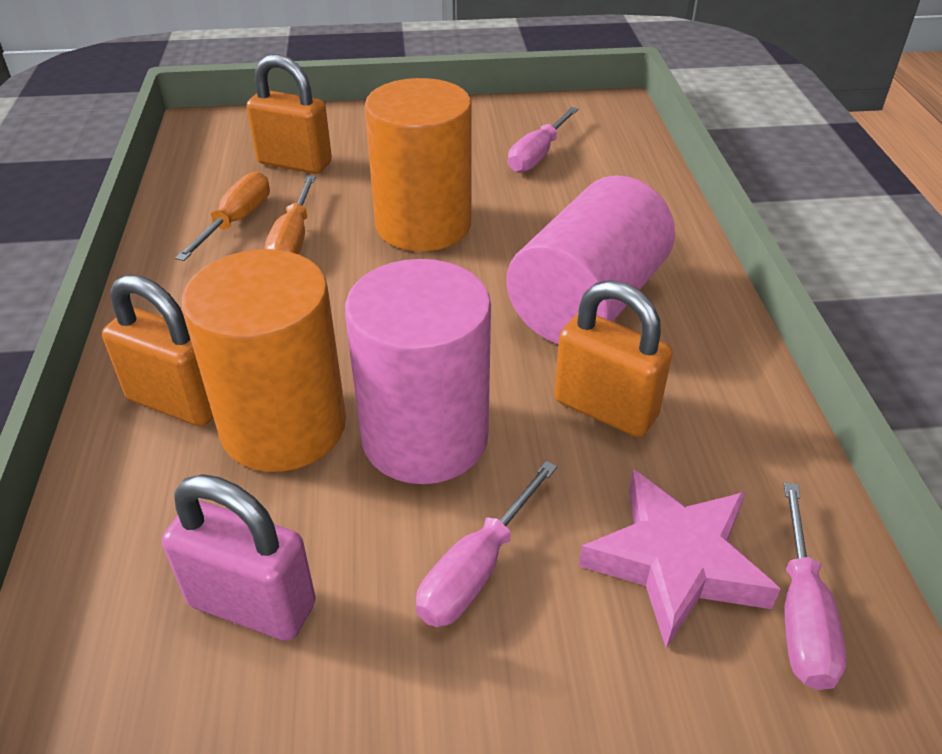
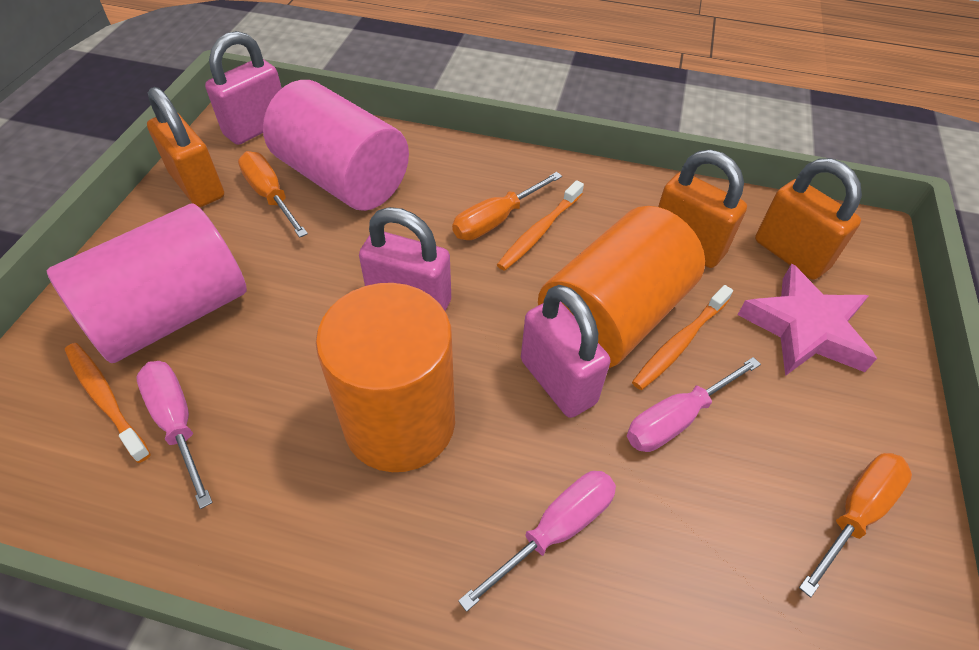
orange screwdriver: 2 -> 3
orange toothbrush: 0 -> 3
pink padlock: 1 -> 3

